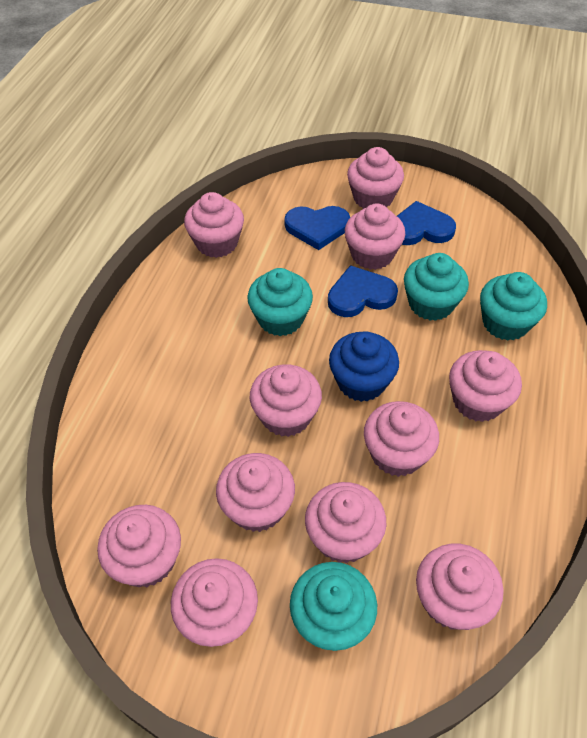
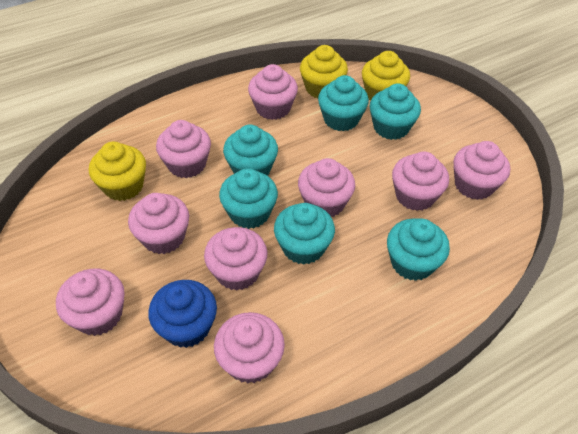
blue heart: 3 -> 0
pink cupcake: 11 -> 9
turquoise cupcake: 4 -> 6
yellow cupcake: 0 -> 3

